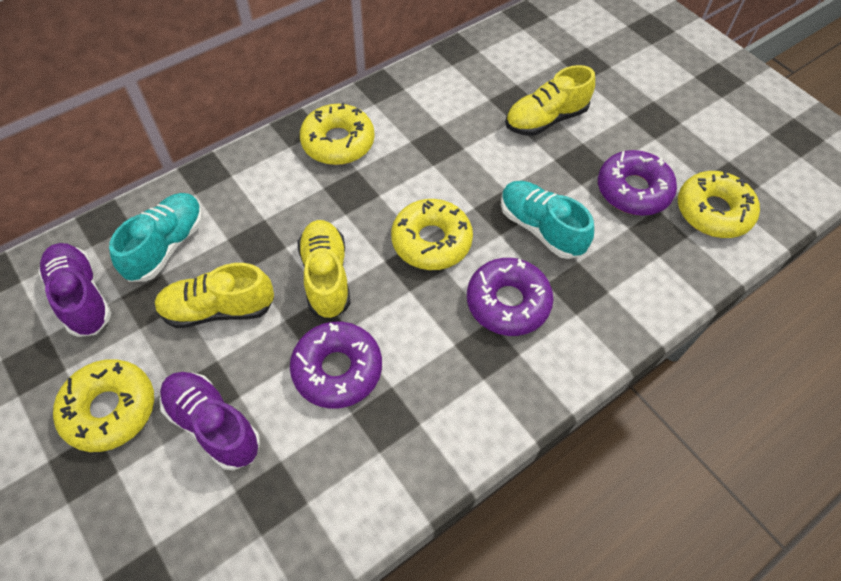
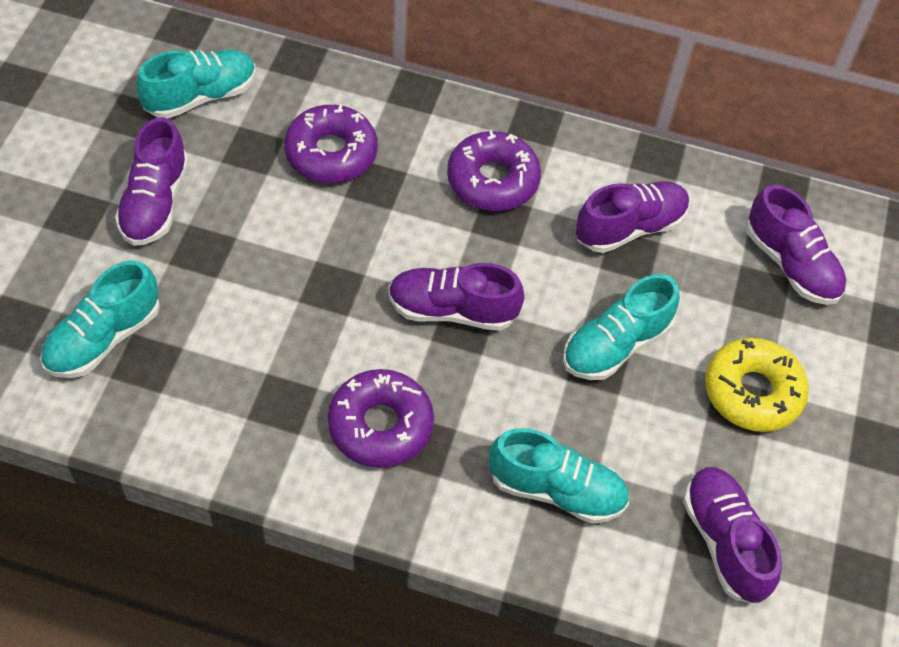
purple shoe: 2 -> 5
turquoise shoe: 2 -> 4
yellow donut: 4 -> 1
yellow shoe: 3 -> 0

